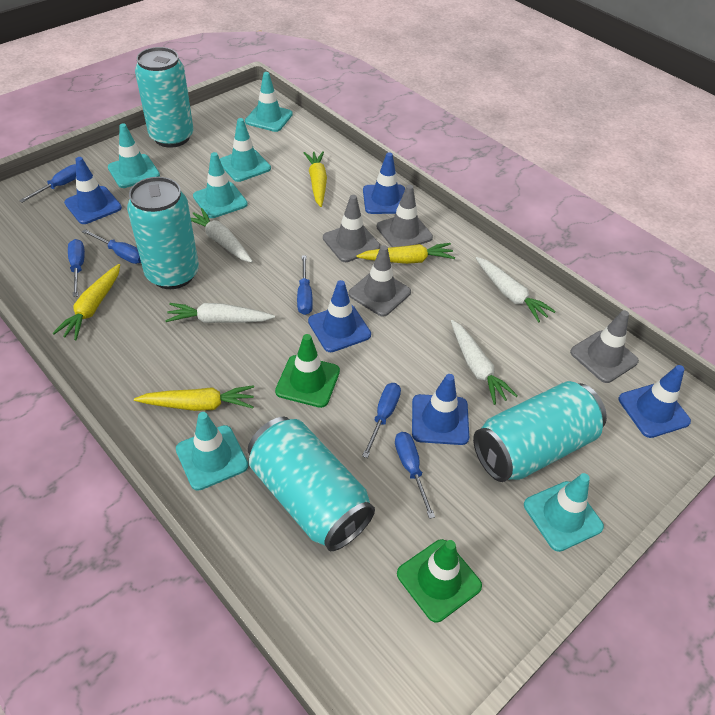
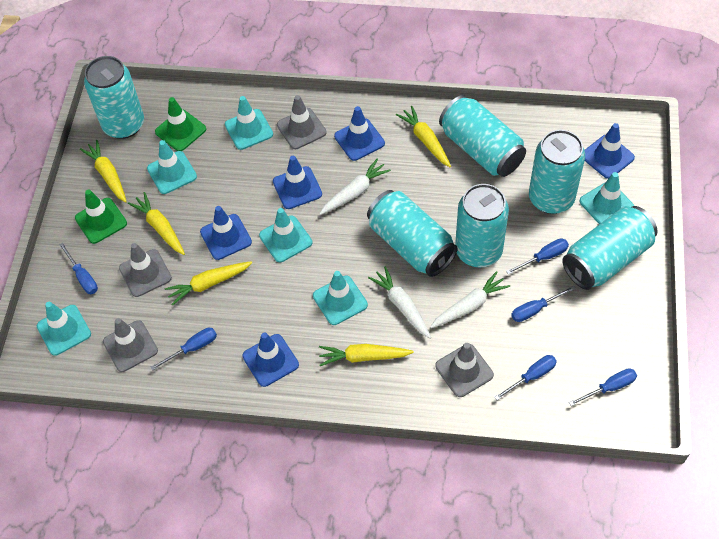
turquoise can: 4 -> 6
white carrot: 4 -> 3
yellow carrot: 4 -> 5

